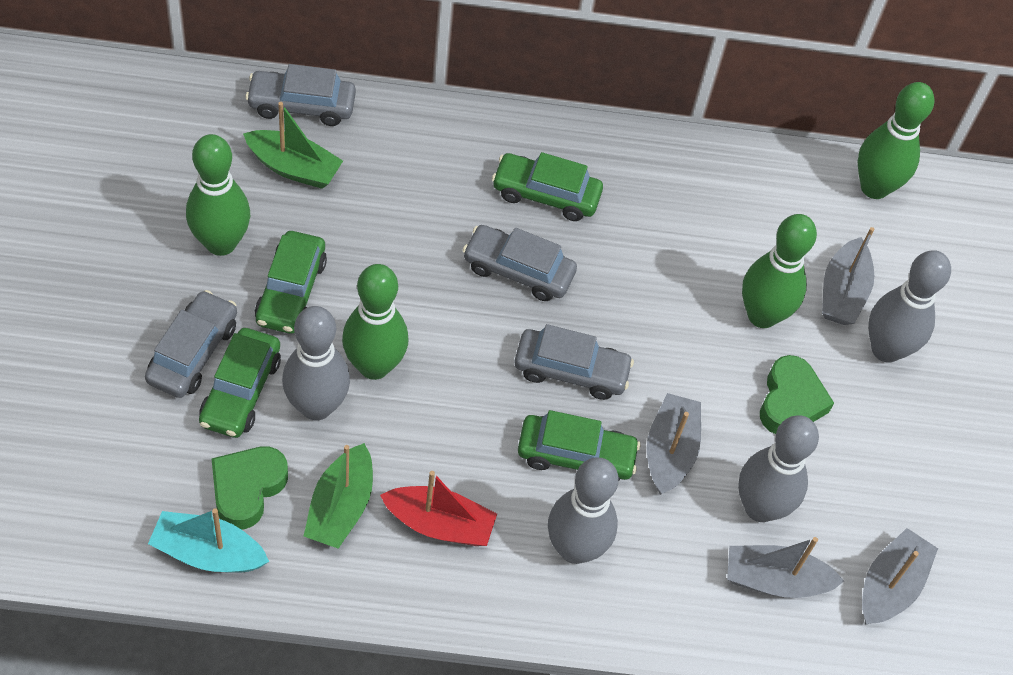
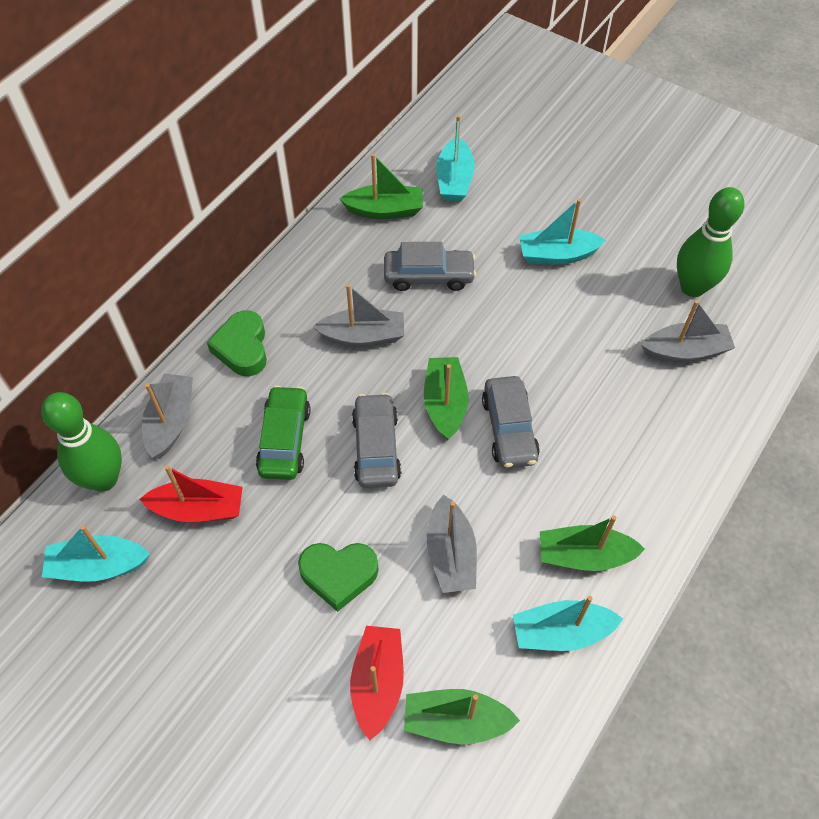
green boat: 2 -> 4
green bowling pin: 4 -> 2
green car: 4 -> 1
grey bowling pin: 4 -> 0
grey car: 4 -> 3
red boat: 1 -> 2
turquoise boat: 1 -> 4

